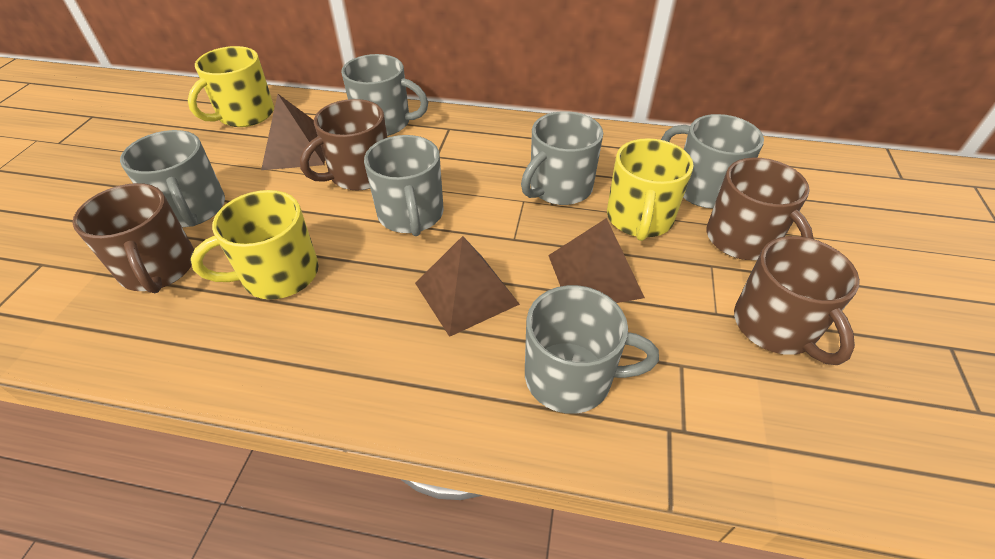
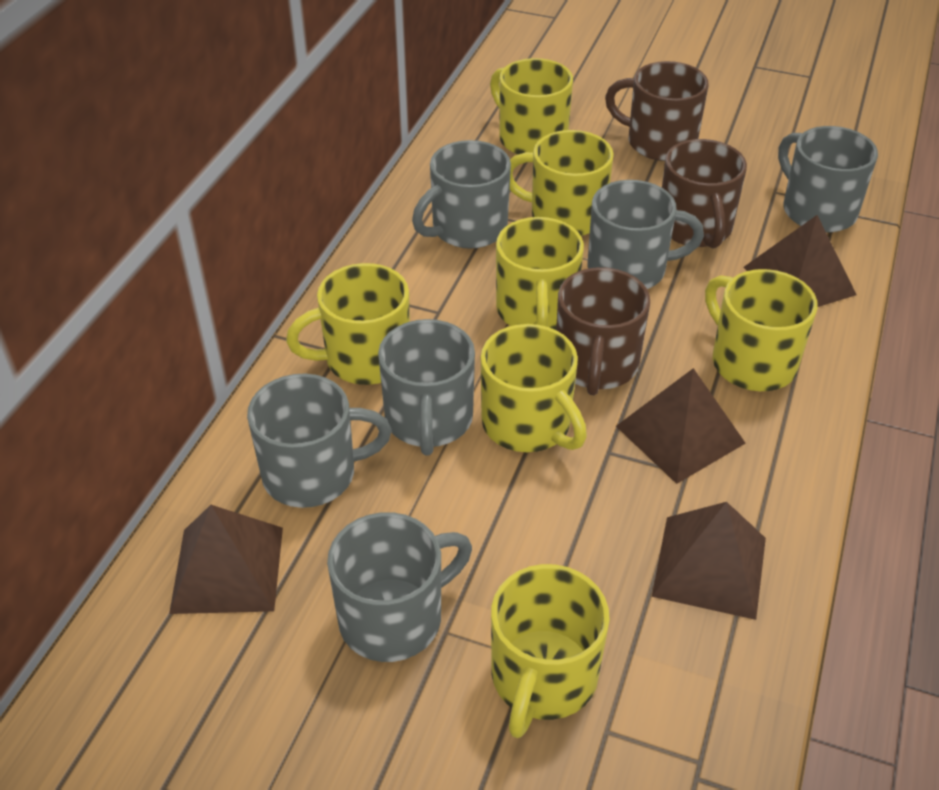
brown mug: 4 -> 3
brown pyramid: 3 -> 4
yellow mug: 3 -> 7

